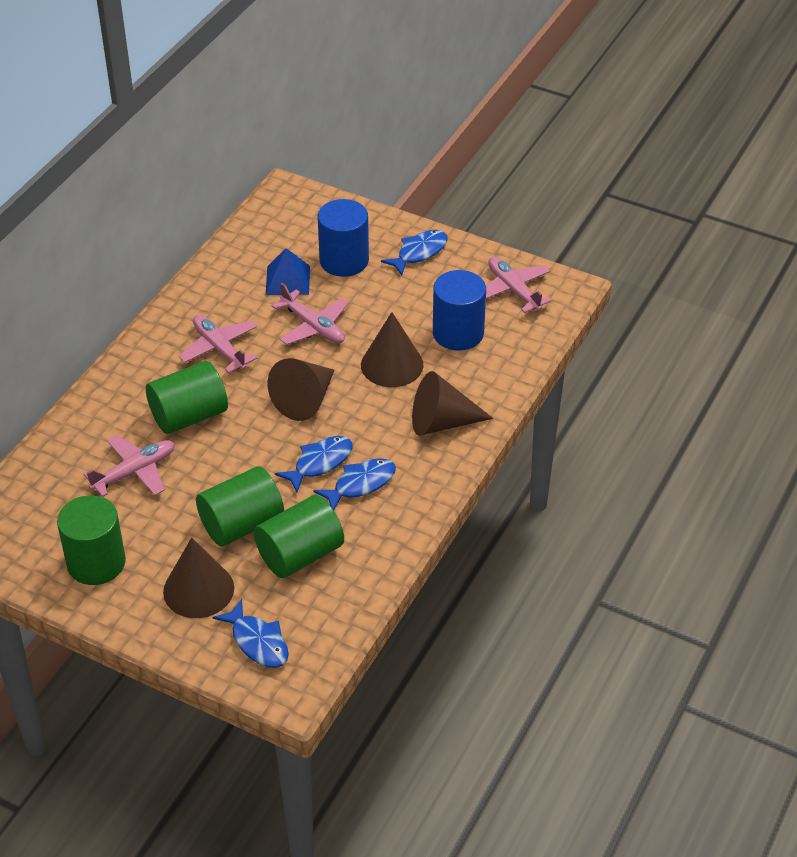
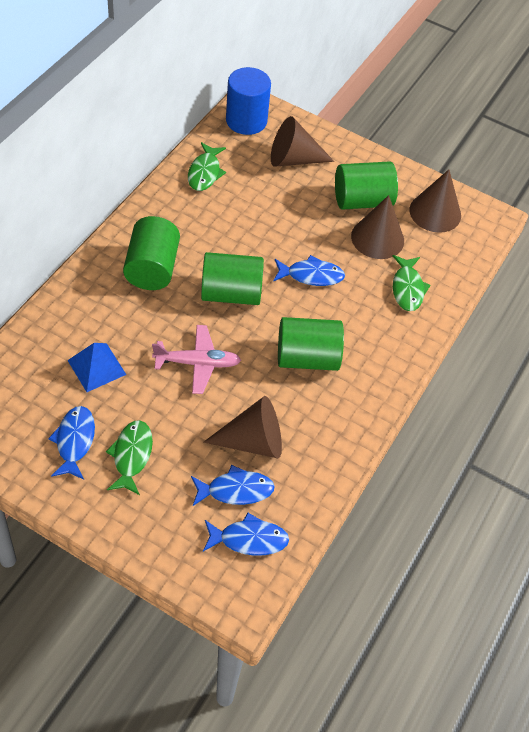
blue cylinder: 2 -> 1
green fish: 0 -> 3
pink plane: 4 -> 1

